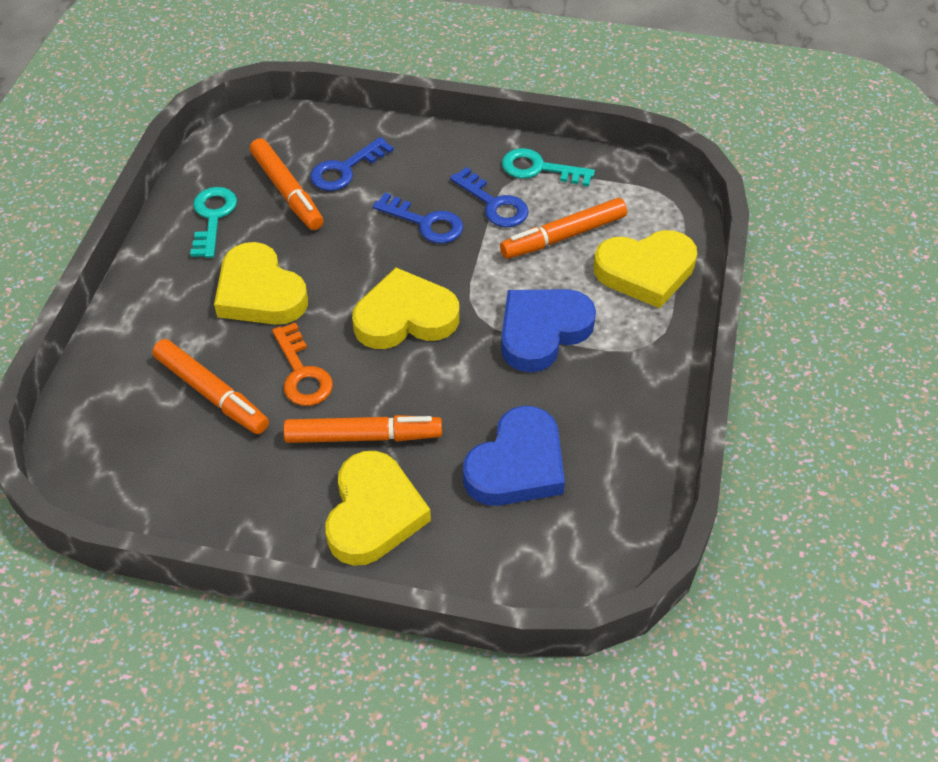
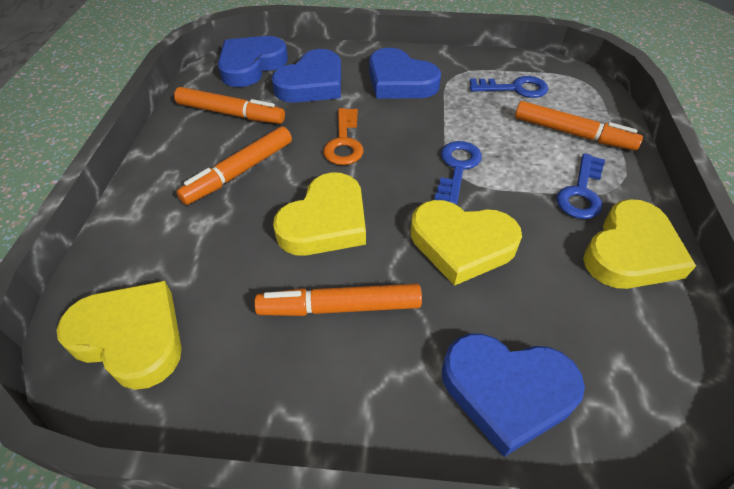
blue heart: 2 -> 4
turquoise key: 2 -> 0

